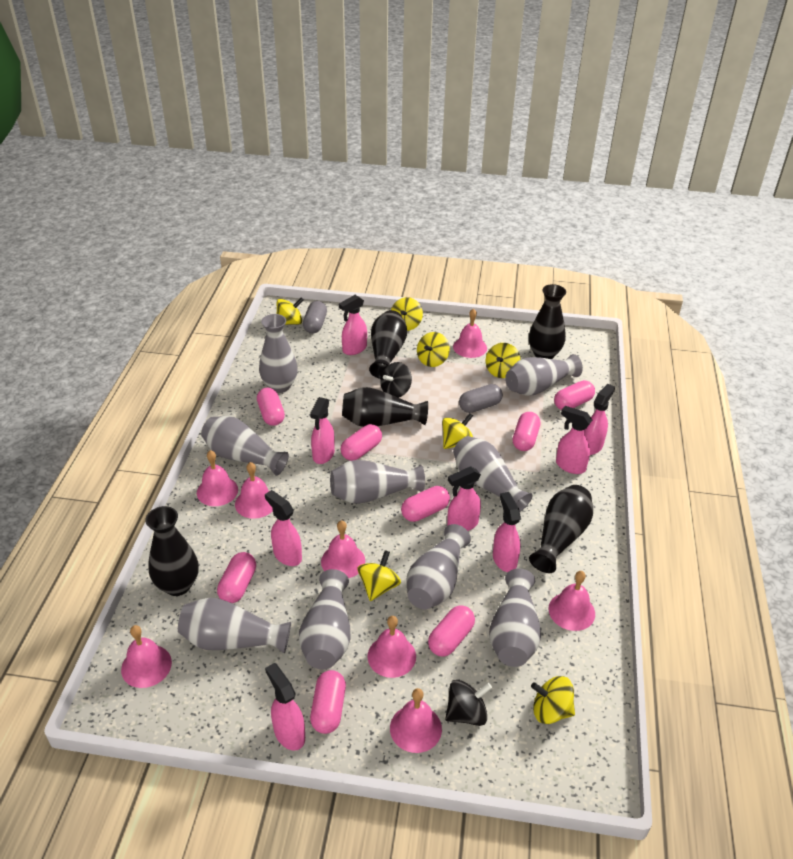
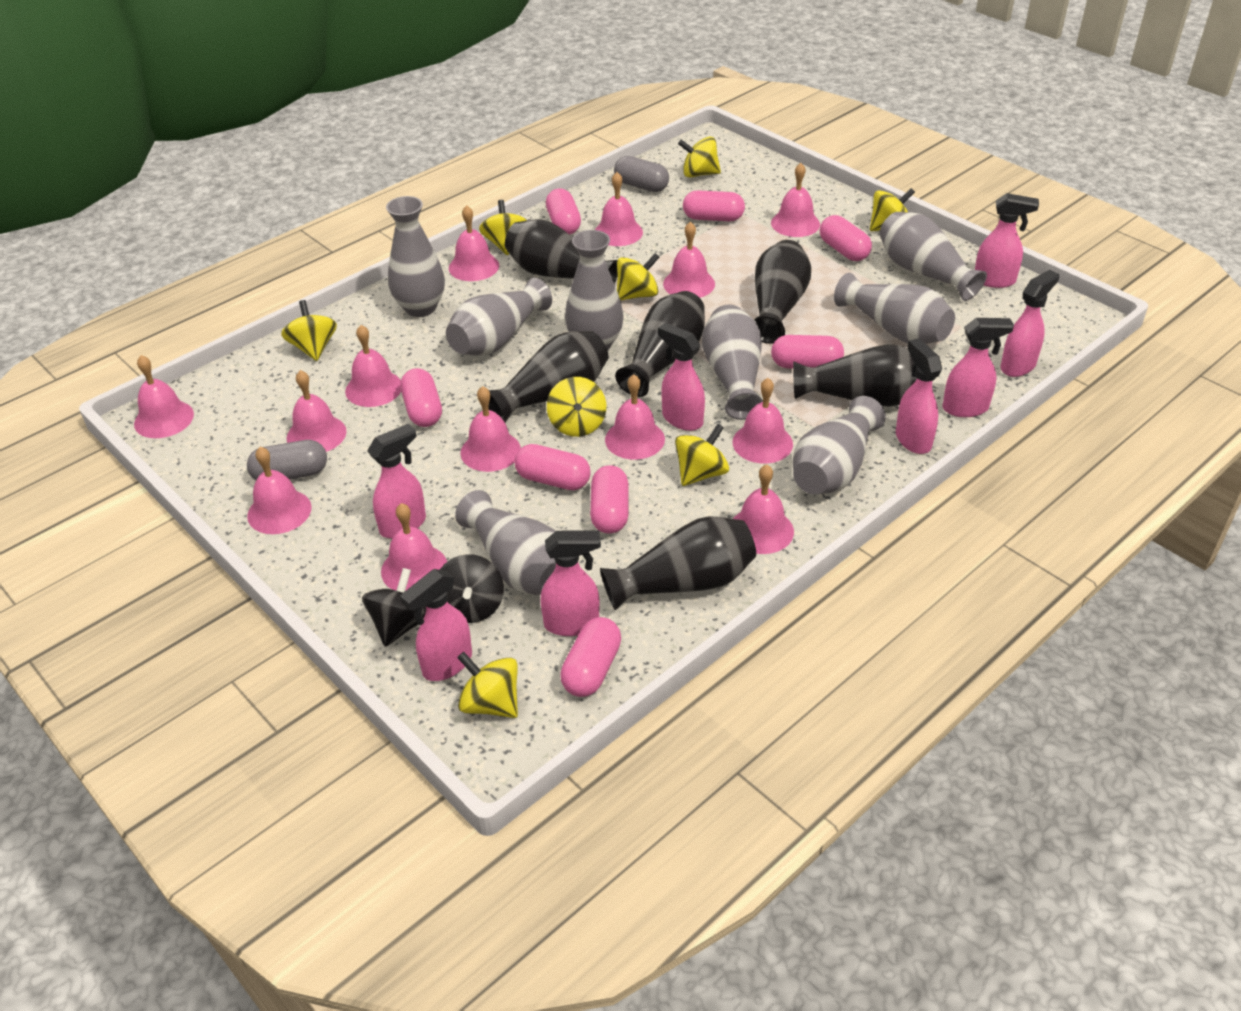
black vase: 5 -> 6
grey vase: 9 -> 8
pink bell: 8 -> 13
yellow spinning top: 7 -> 8

